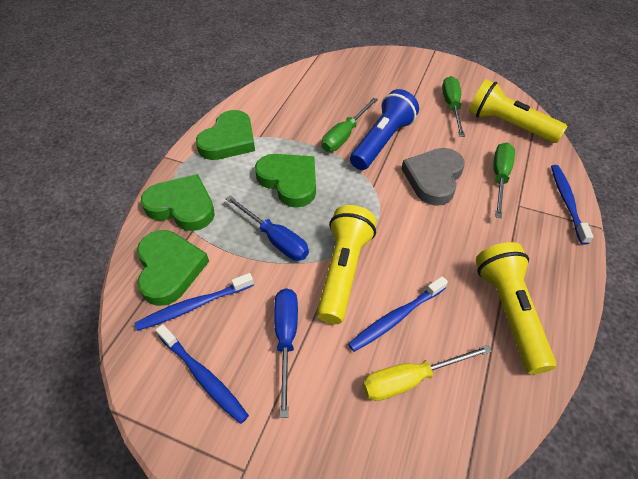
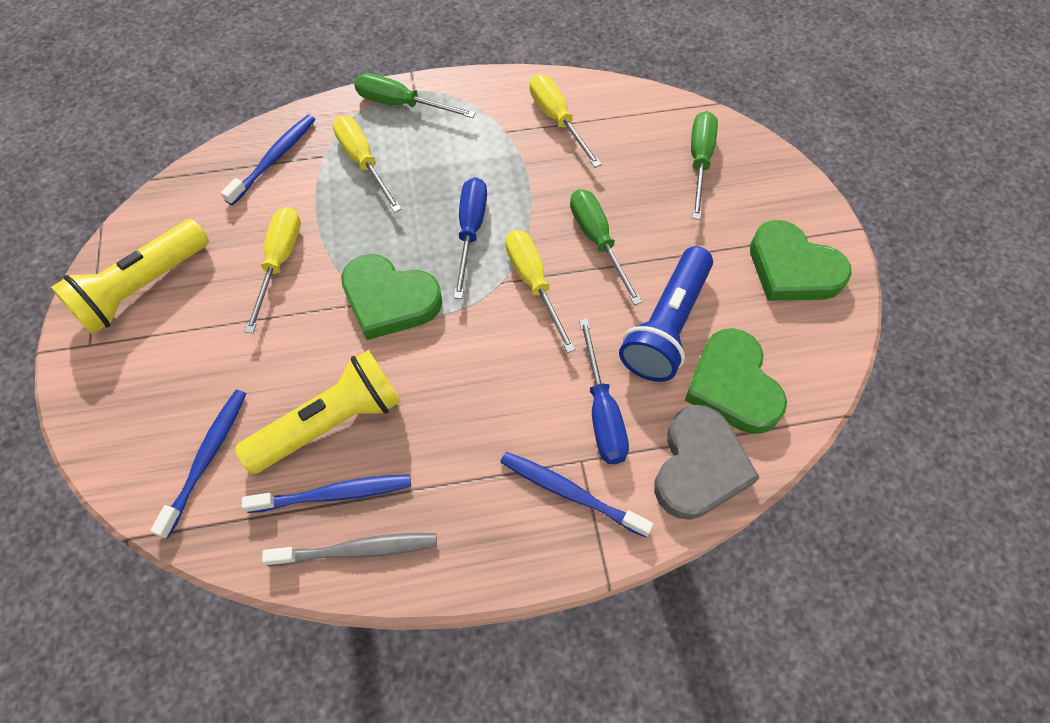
green heart: 4 -> 3
grey toothbrush: 0 -> 1
yellow flashlight: 3 -> 2
yellow screwdriver: 1 -> 4

